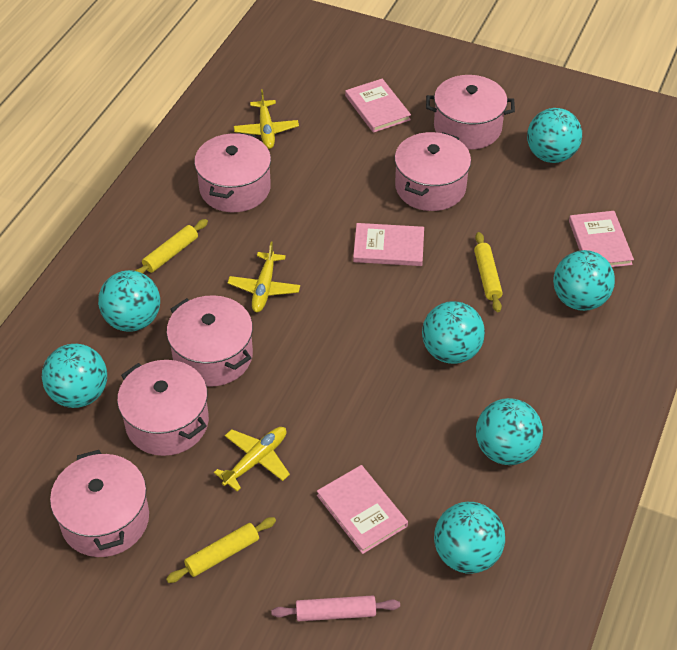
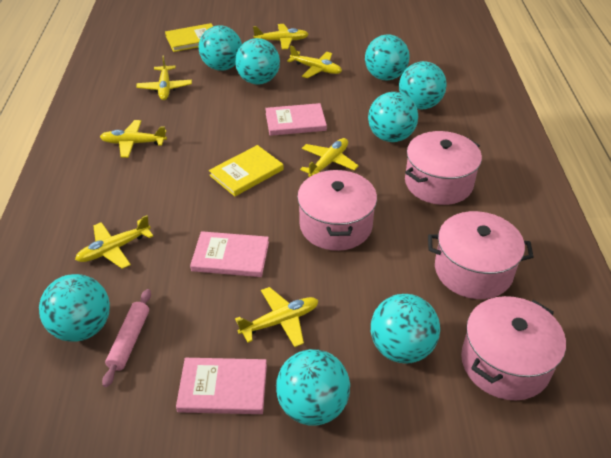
pink book: 4 -> 3
pink pot: 6 -> 4
turquoise ball: 7 -> 8
yellow book: 0 -> 2
yellow plane: 3 -> 7
yellow rolling pin: 3 -> 0

